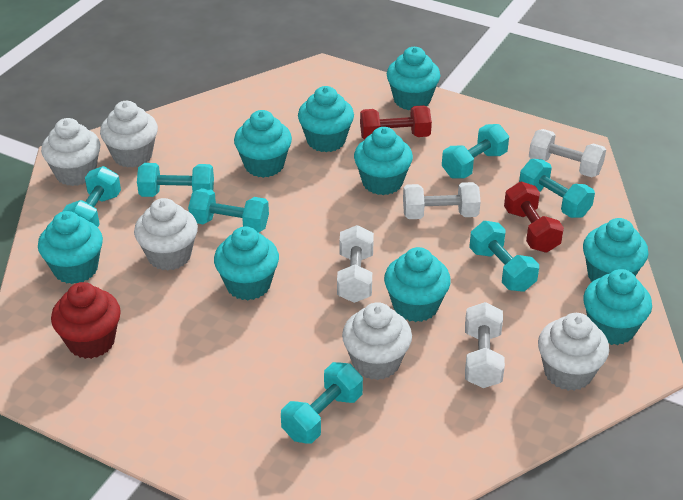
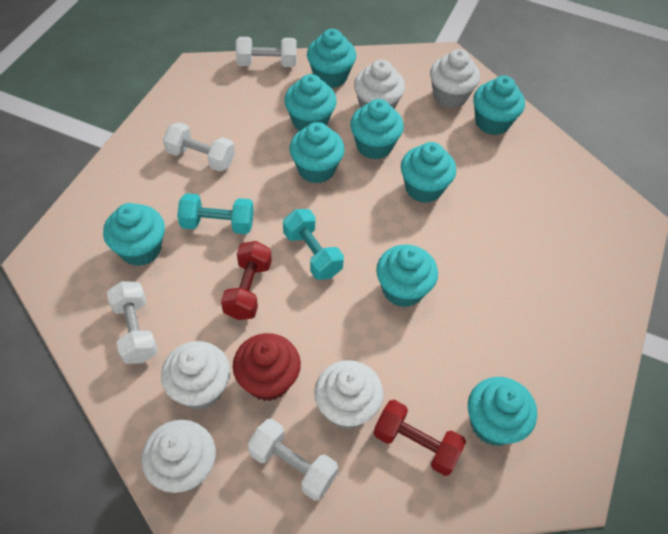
turquoise dumbbell: 7 -> 2

